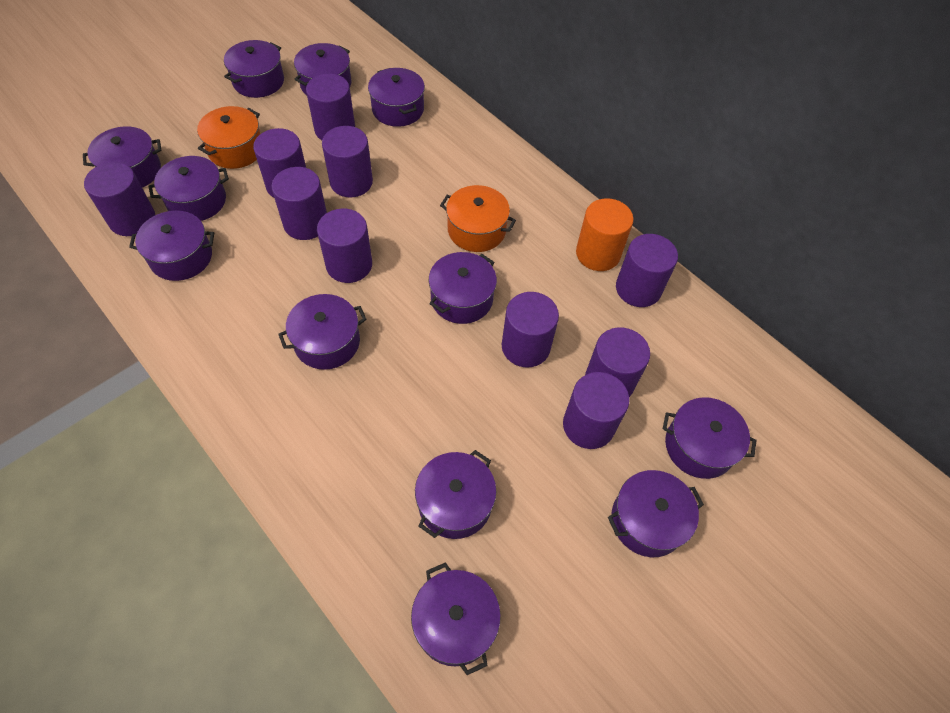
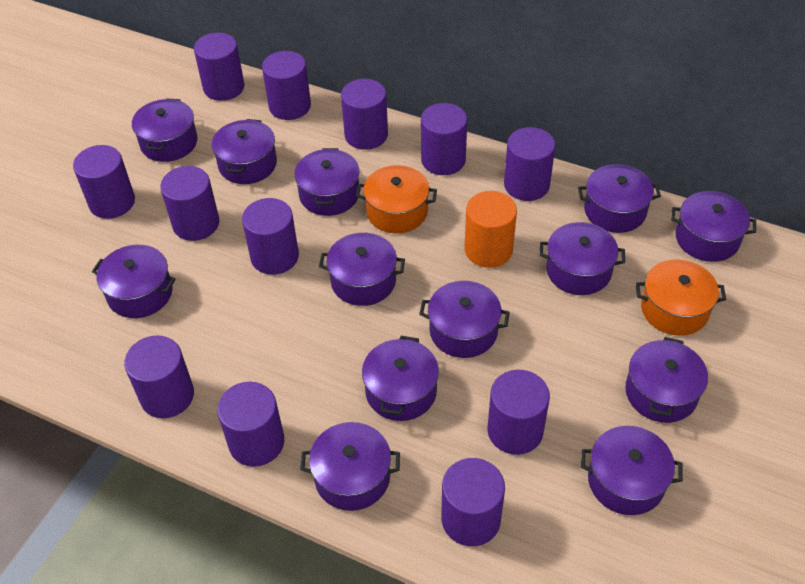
purple cylinder: 10 -> 12
purple pot: 12 -> 13

